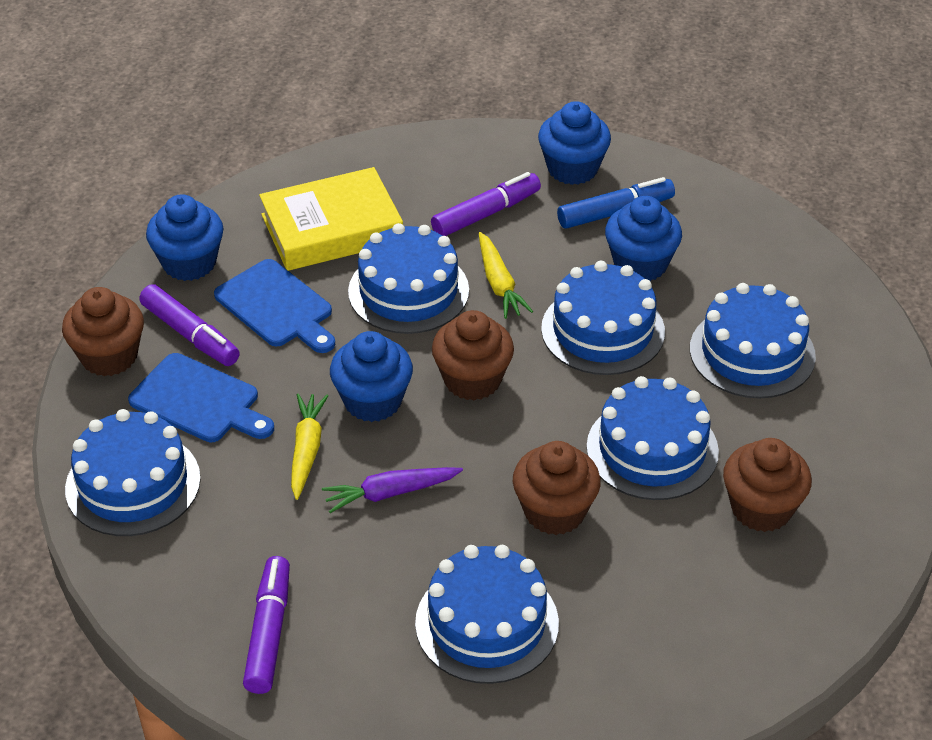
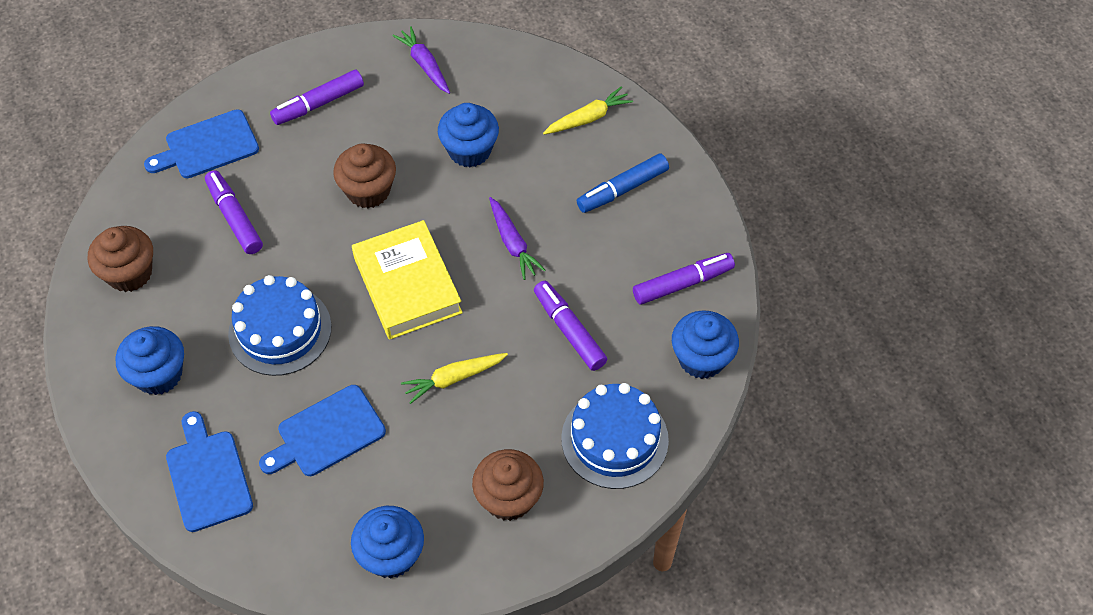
blue cake: 6 -> 2
blue cutting board: 2 -> 3
brown cupcake: 4 -> 3
purple carrot: 1 -> 2
purple marker: 3 -> 4

